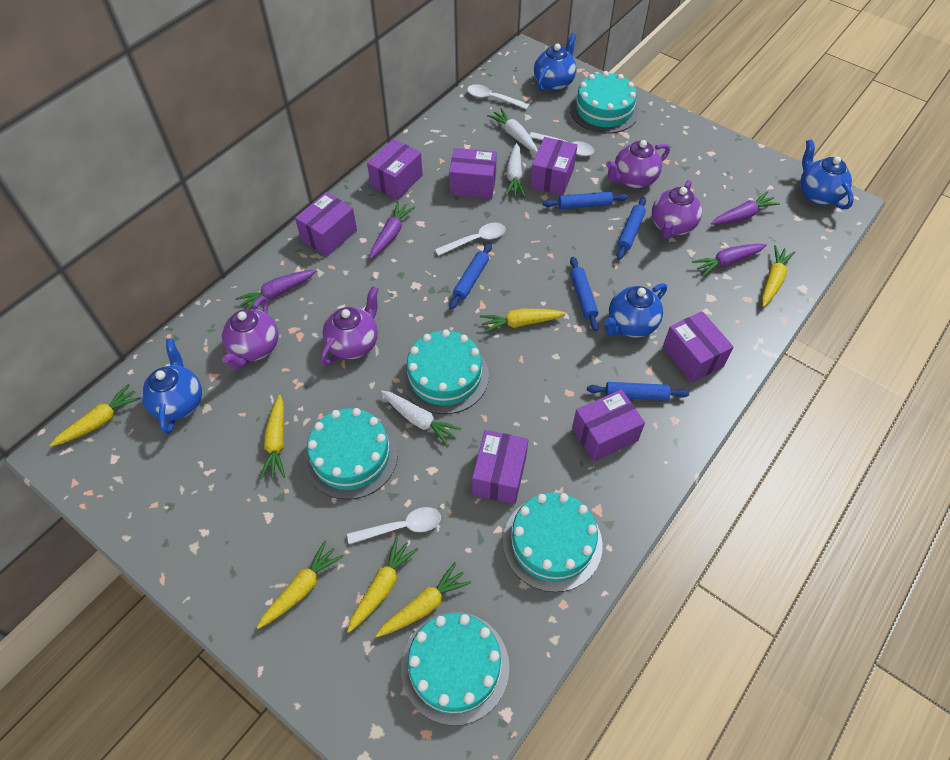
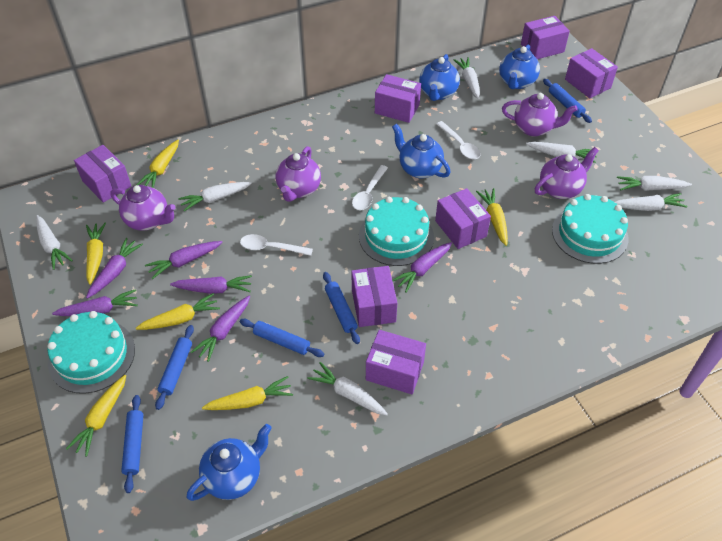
purple carrot: 4 -> 6
turquoise cake: 5 -> 3
white carrot: 3 -> 7
white spoon: 4 -> 3
yellow carrot: 7 -> 6

